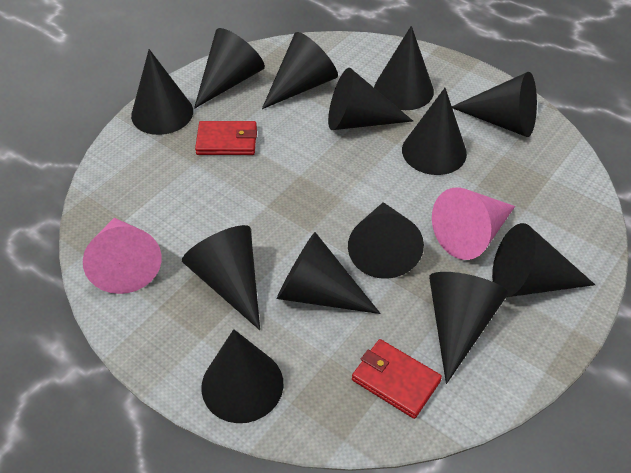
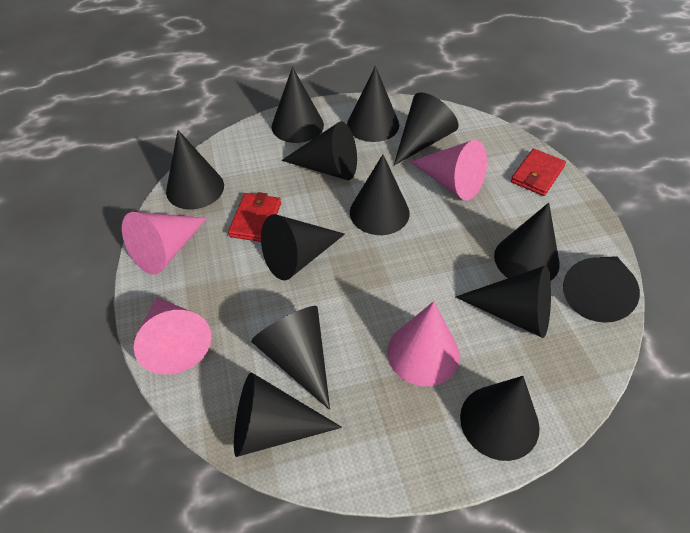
pink cone: 2 -> 4

